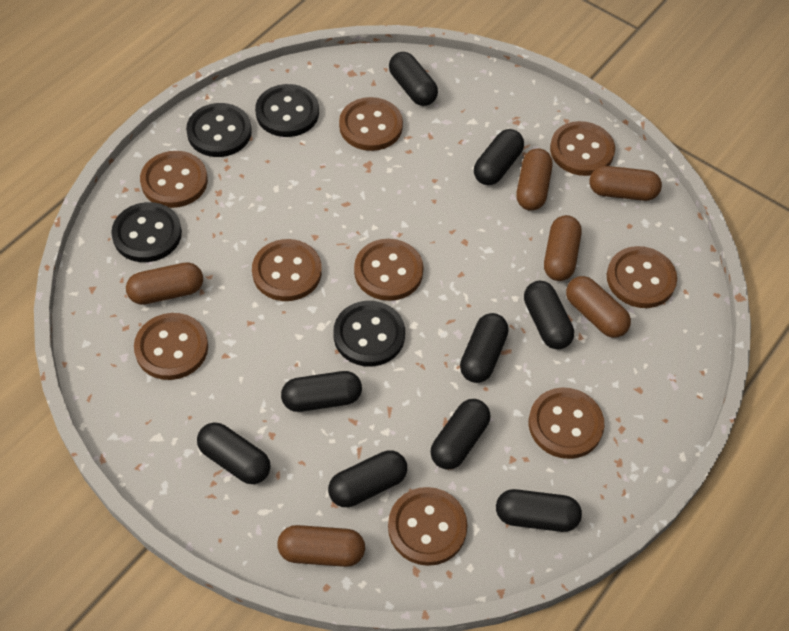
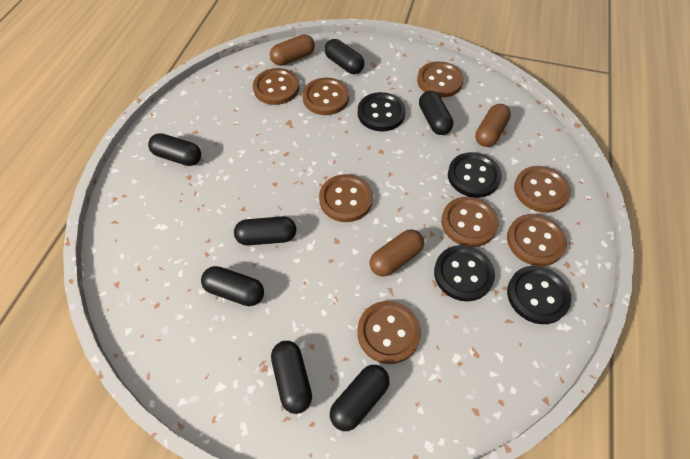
black capsule: 9 -> 7
brown button: 9 -> 8
brown capsule: 6 -> 3

